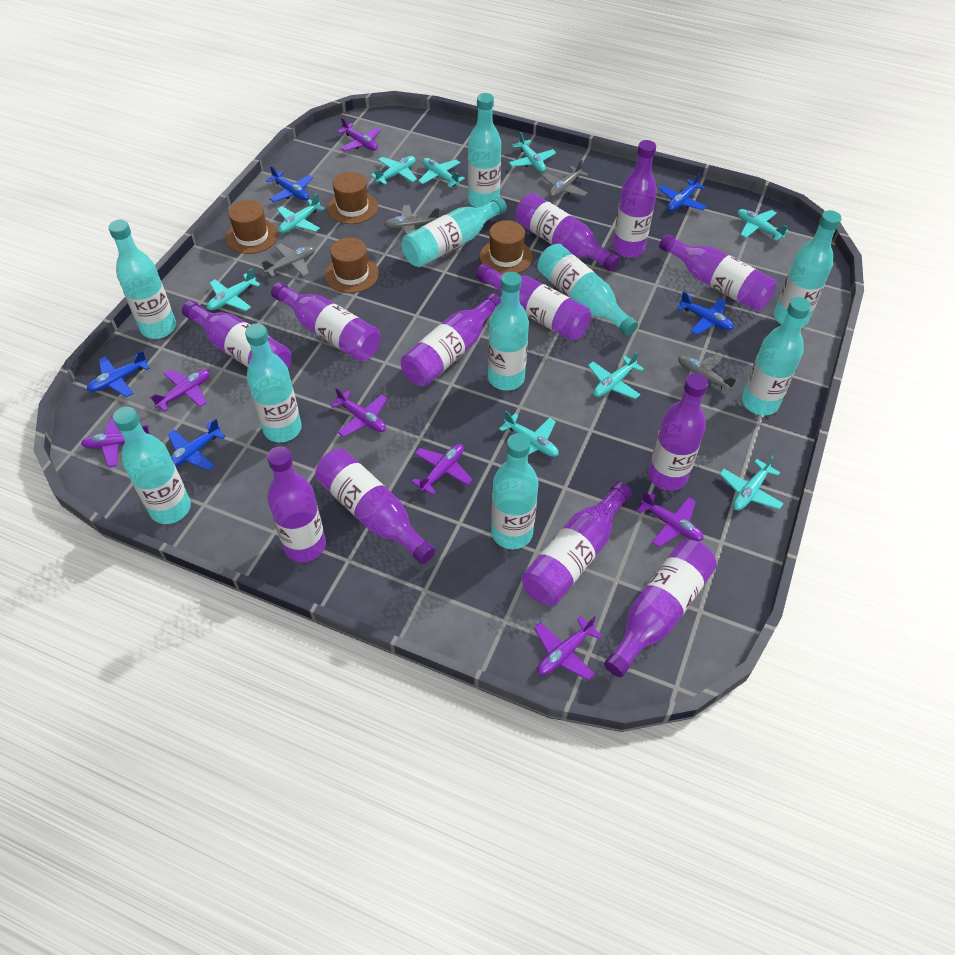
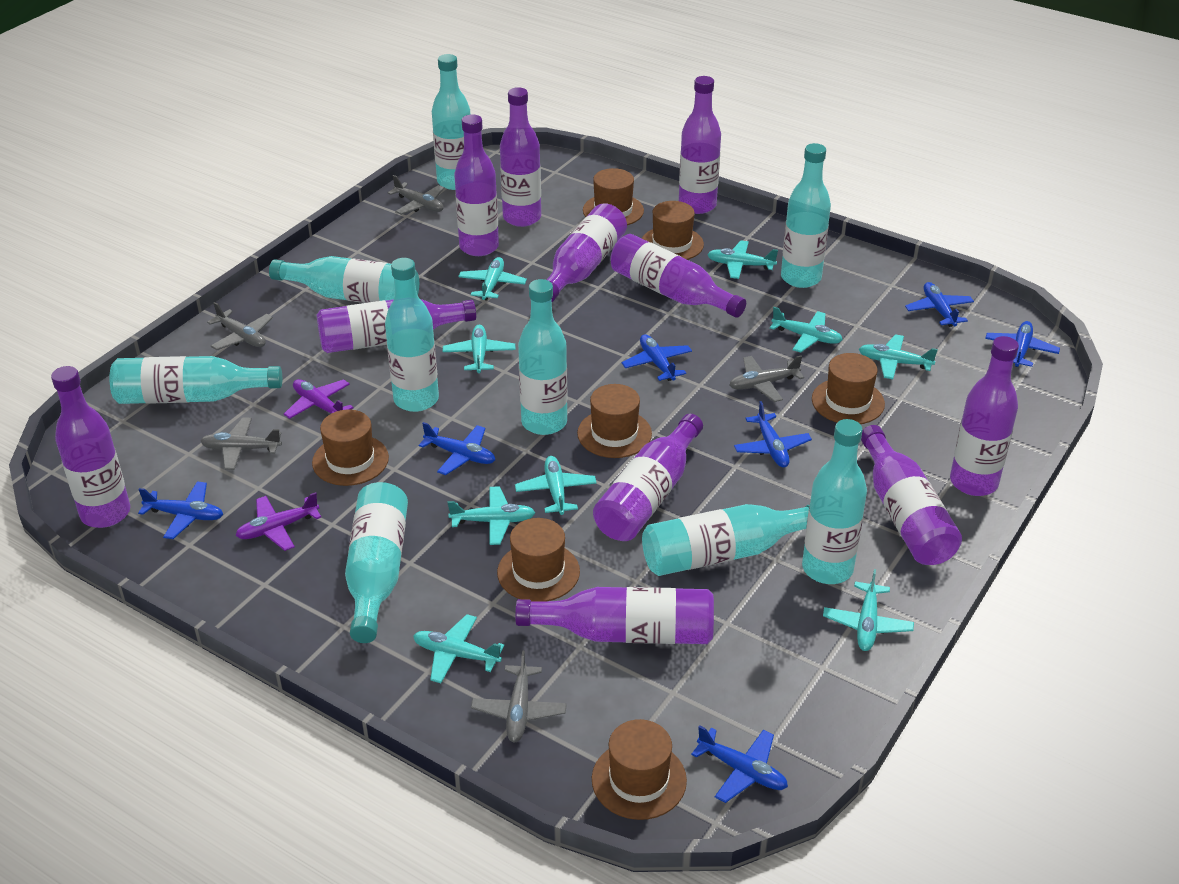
blue plane: 5 -> 7
brown hat: 4 -> 7
grey plane: 4 -> 5
purple bottle: 12 -> 11
purple plane: 7 -> 2
turquoise bottle: 10 -> 9

